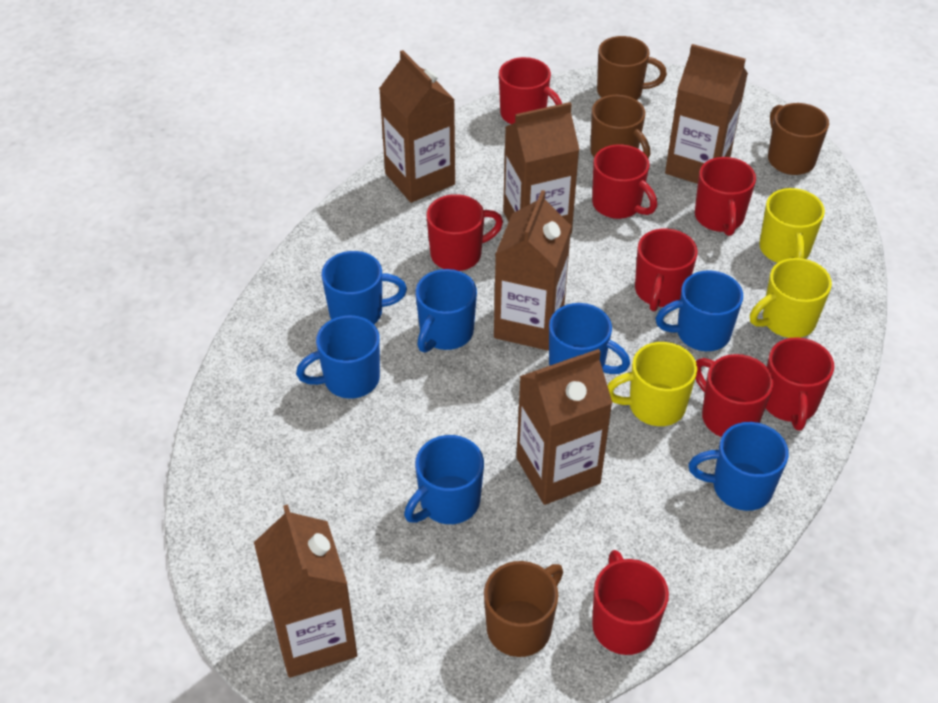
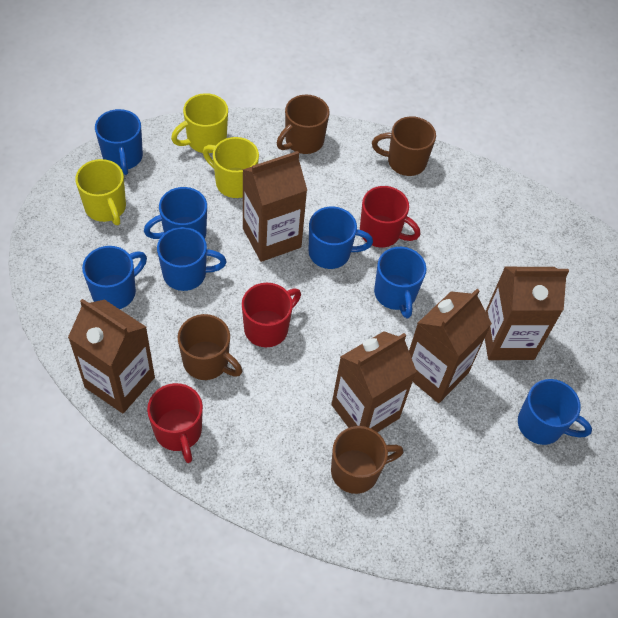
brown carton: 6 -> 5
red mug: 8 -> 3

